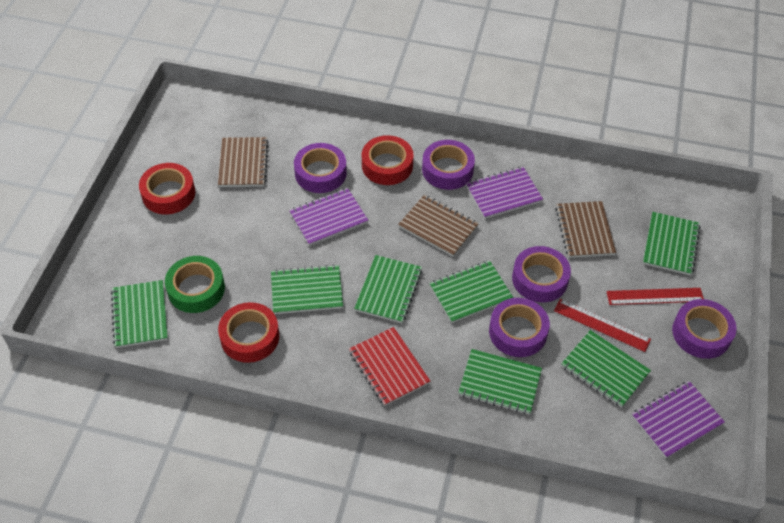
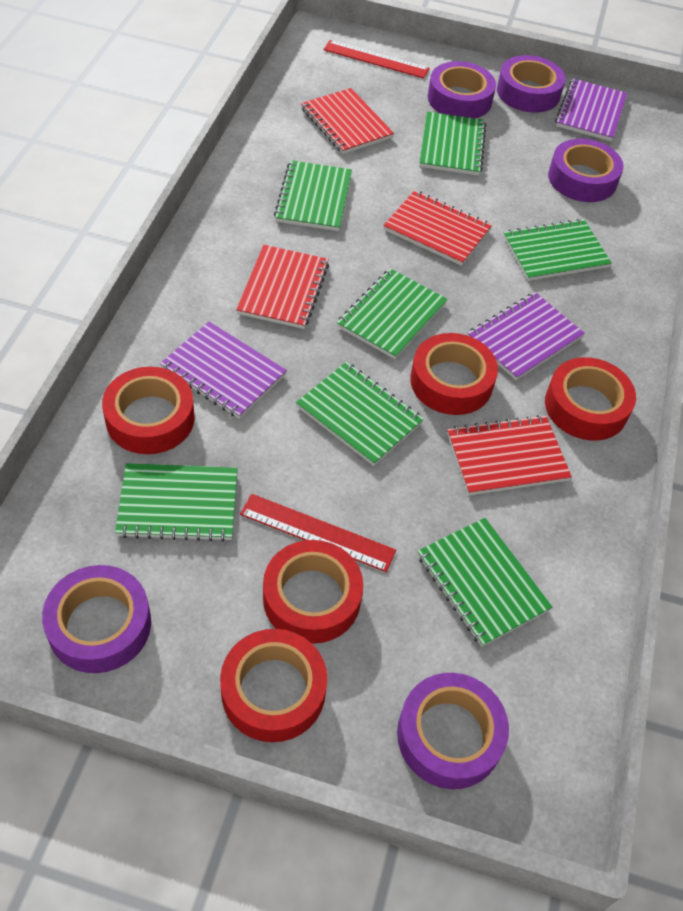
brown notebook: 3 -> 0
green tape: 1 -> 0
red notebook: 1 -> 4
red tape: 3 -> 5

